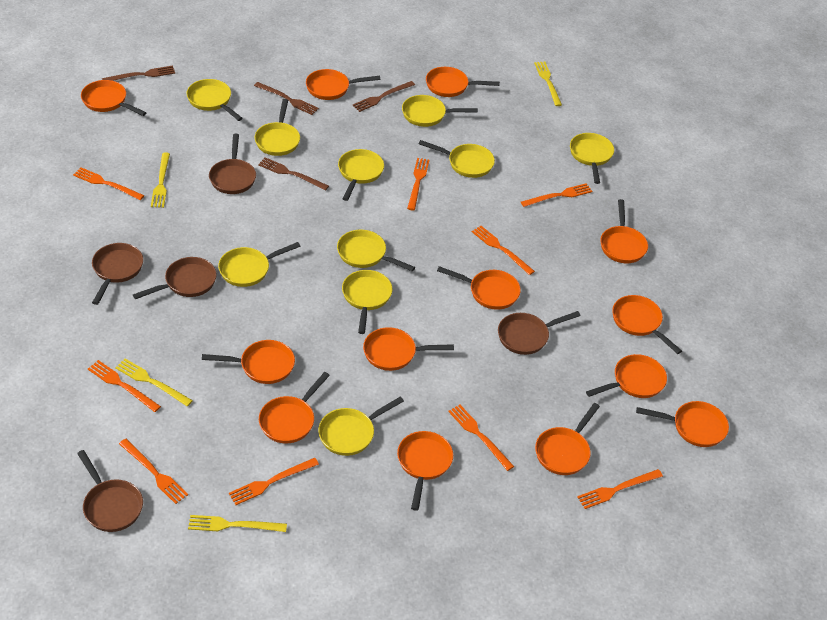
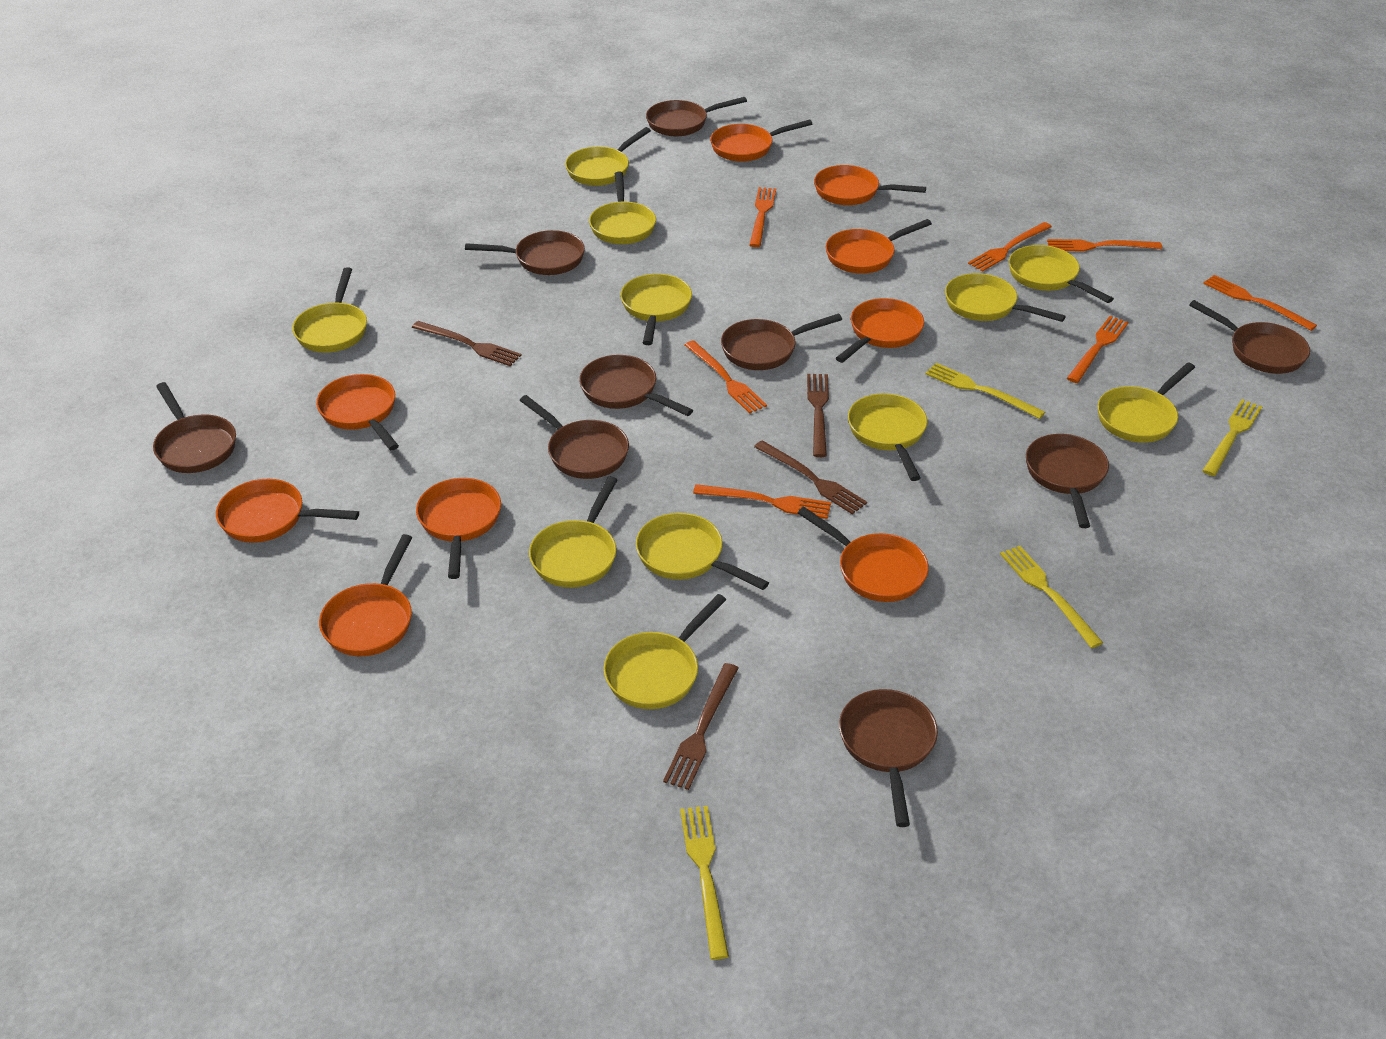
brown pan: 5 -> 9
orange fork: 9 -> 7
orange pan: 13 -> 9
yellow pan: 10 -> 11

